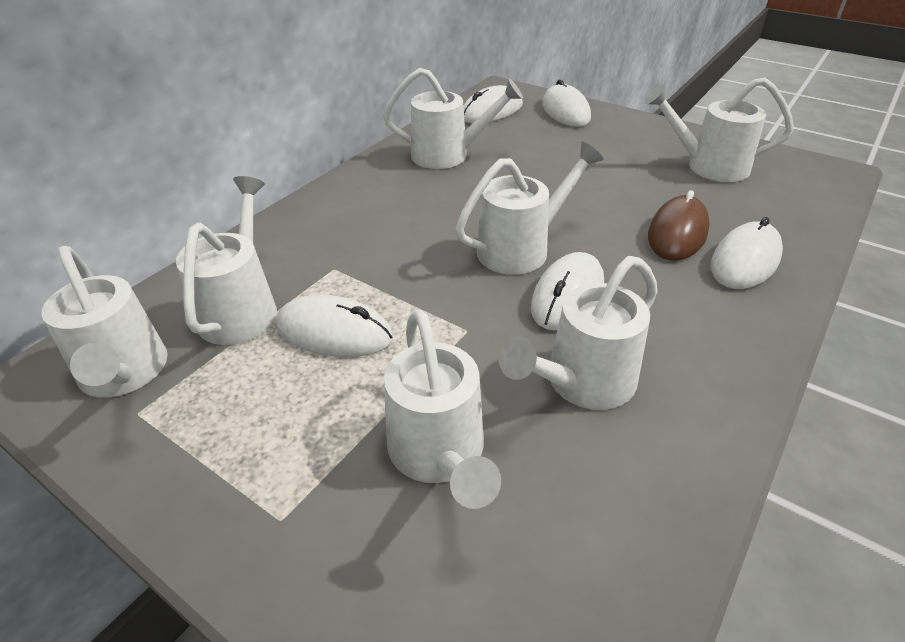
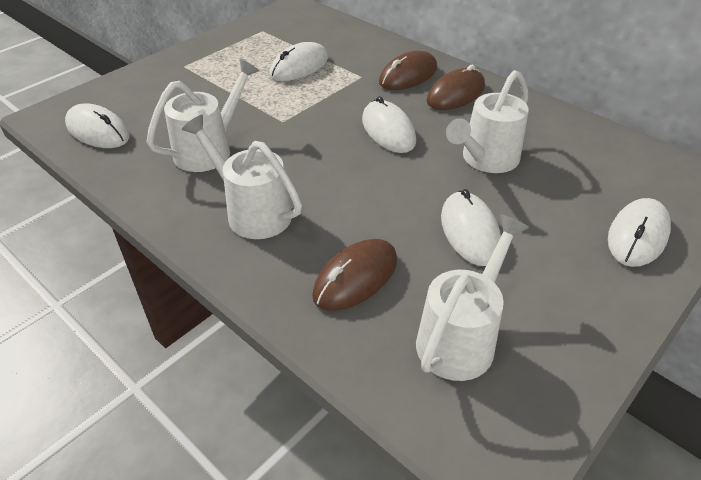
brown mouse: 1 -> 3
white watering can: 7 -> 4

